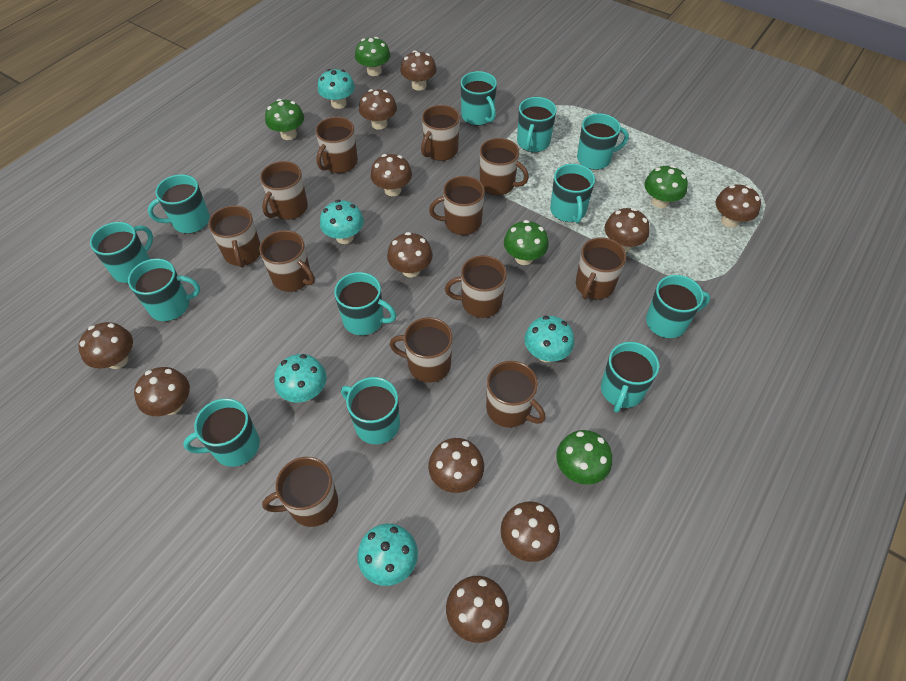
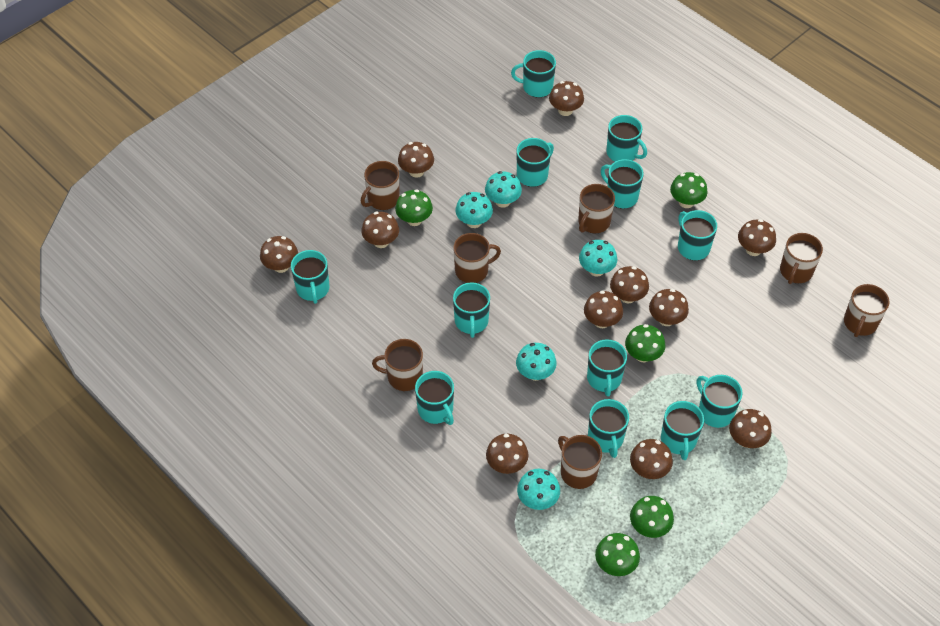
brown mug: 12 -> 7

